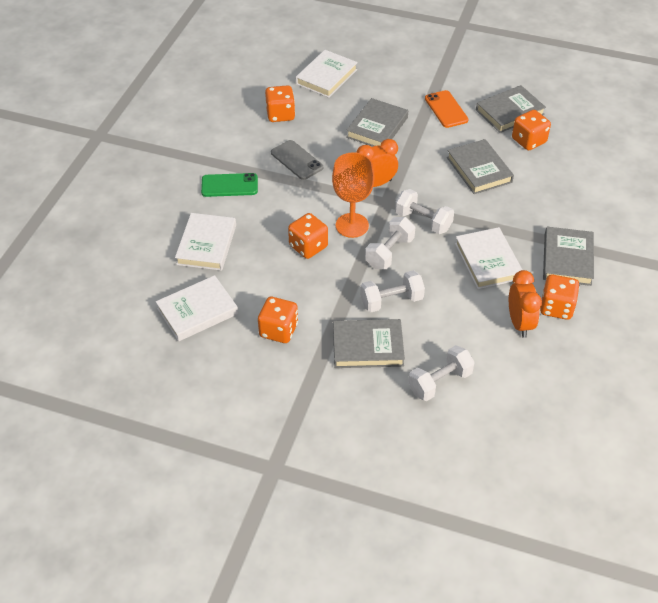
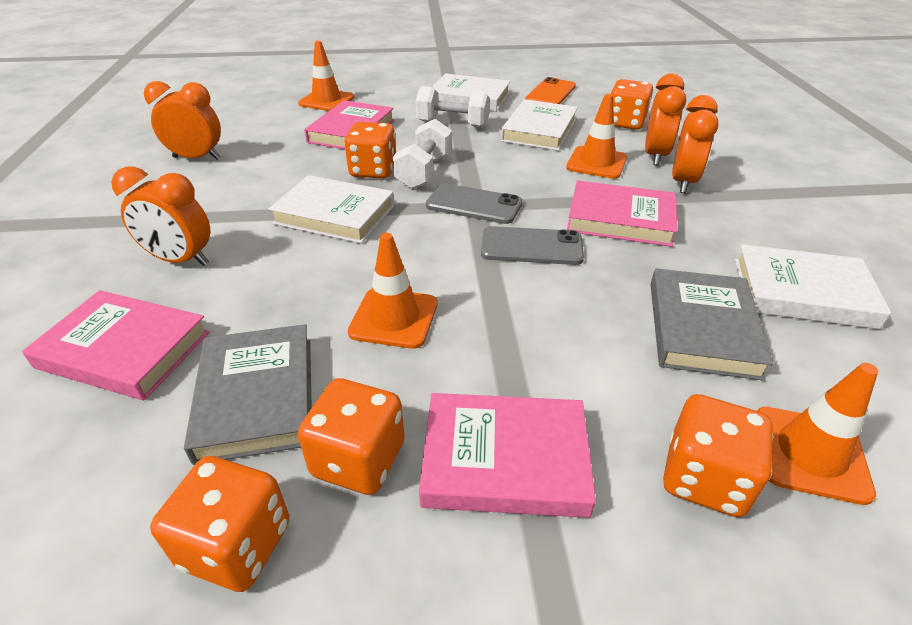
green phone: 1 -> 0
grey book: 5 -> 2
grey phone: 1 -> 2
orange clock: 2 -> 4
orange goblet: 1 -> 0
orange traffic cone: 0 -> 4
pink book: 0 -> 4
white dumbbell: 4 -> 2

